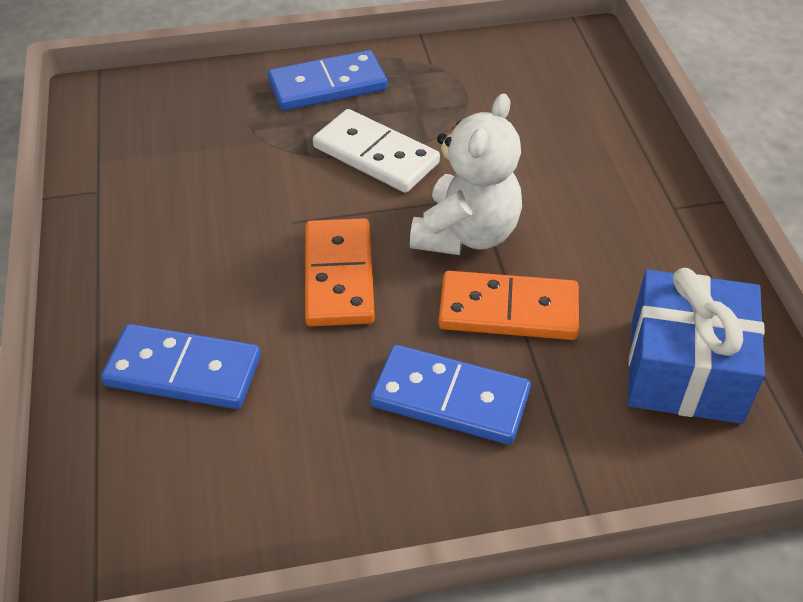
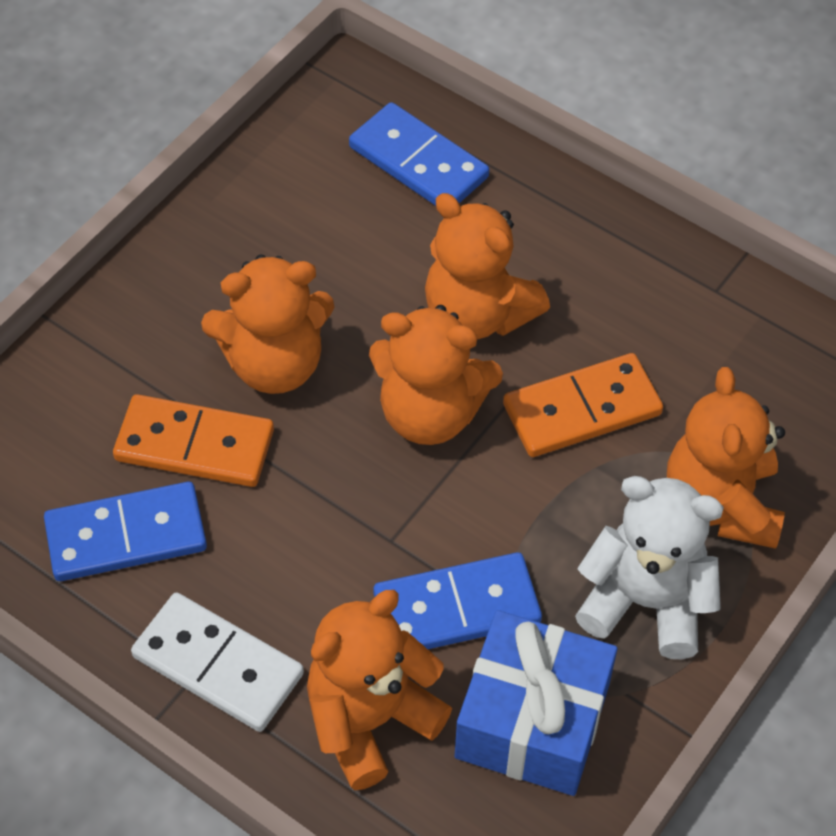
orange teddy bear: 0 -> 5

